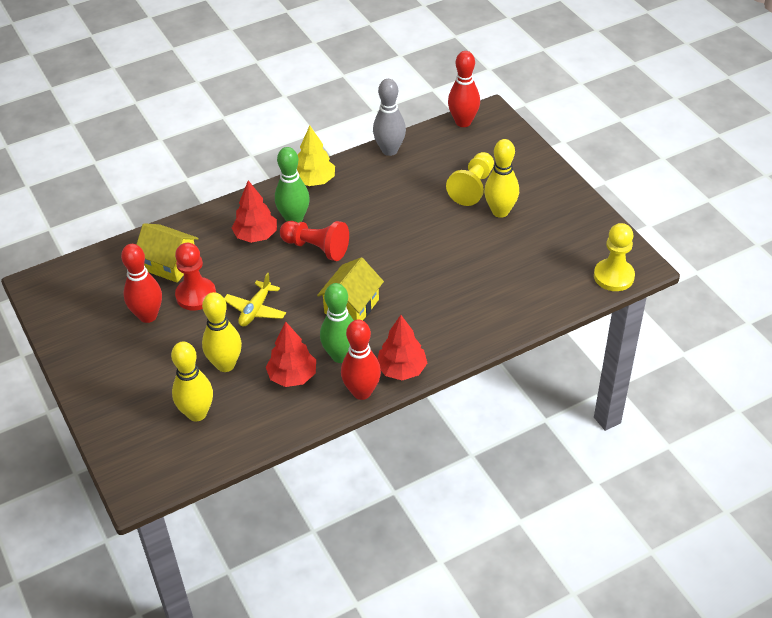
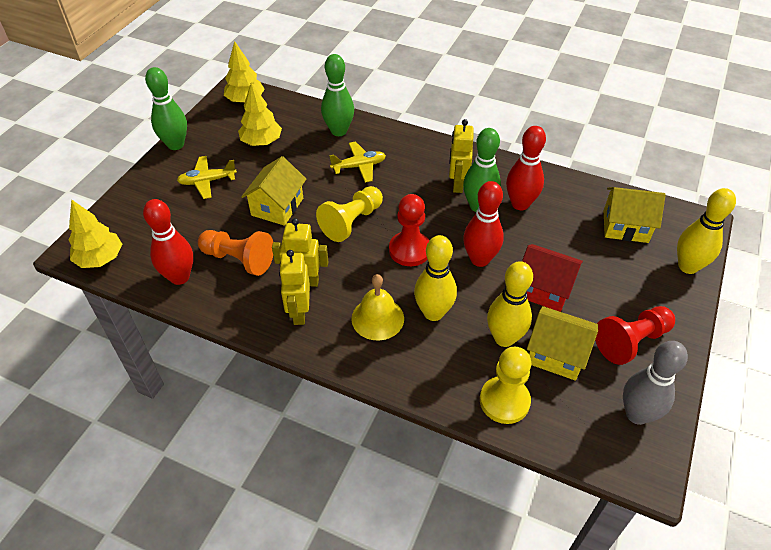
green bowling pin: 2 -> 3
orange pawn: 0 -> 1
red house: 0 -> 1
red tree: 3 -> 0
yellow bell: 0 -> 1
yellow house: 2 -> 3
yellow plane: 1 -> 2
yellow robot: 0 -> 3
yellow tree: 1 -> 3

